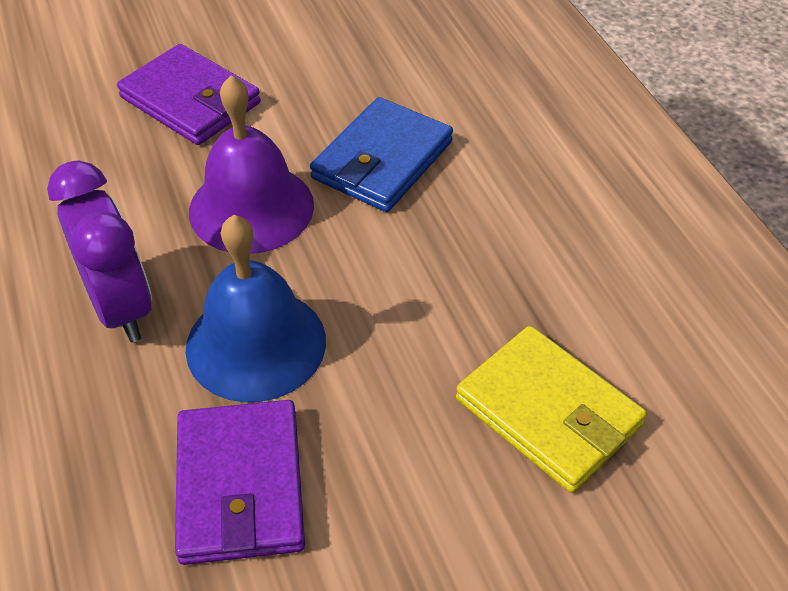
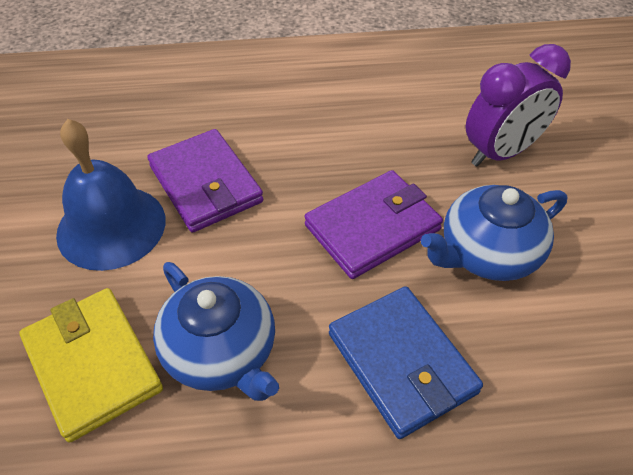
blue teapot: 0 -> 2
purple bell: 1 -> 0

